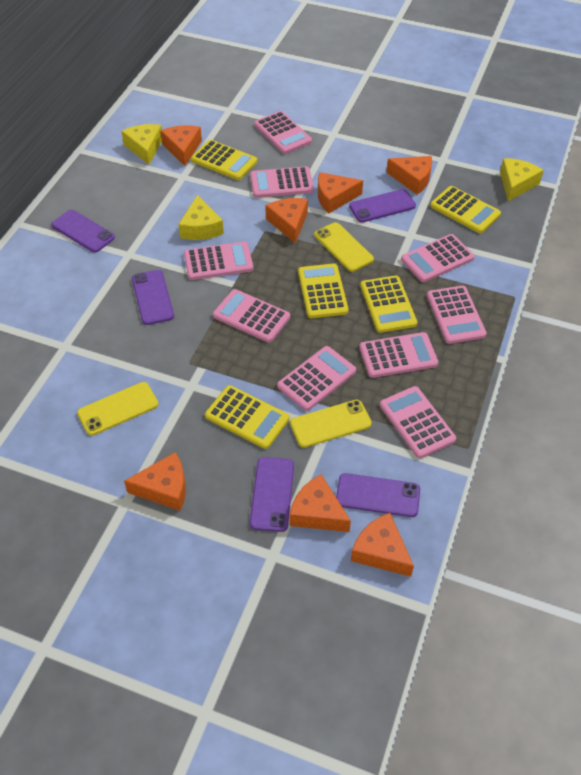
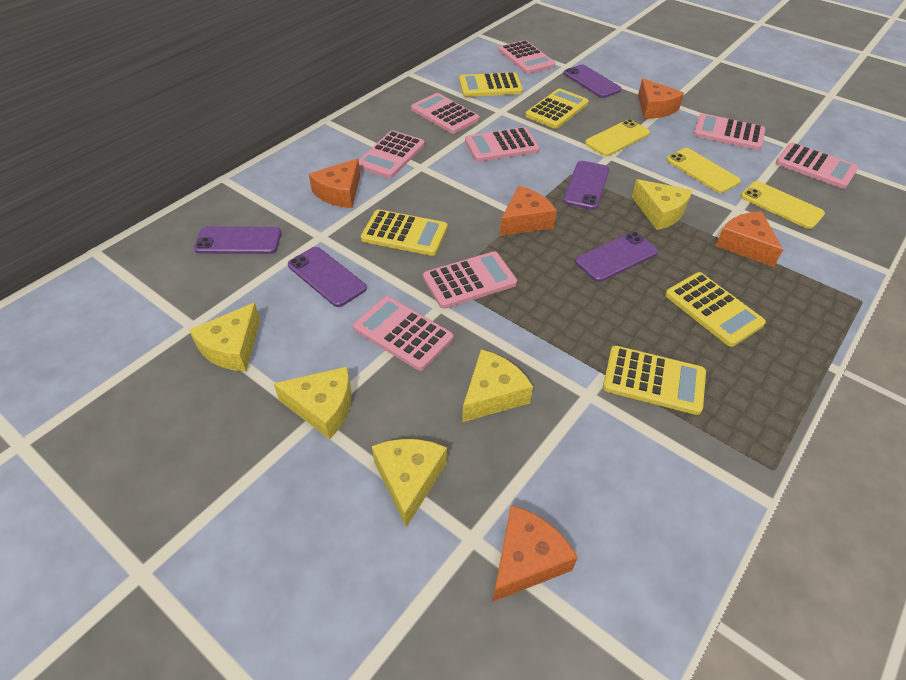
orange cheese: 7 -> 5
pink calculator: 9 -> 8
yellow cheese: 3 -> 5

